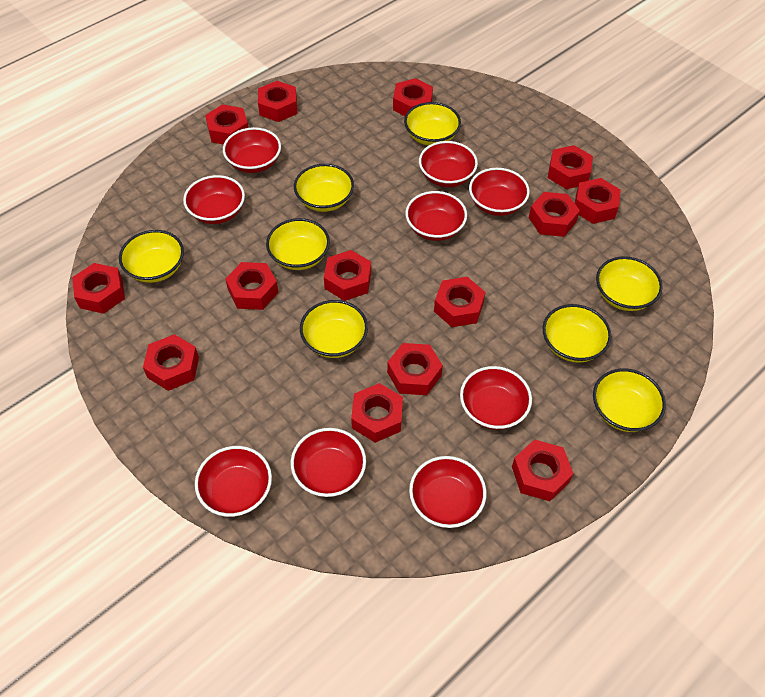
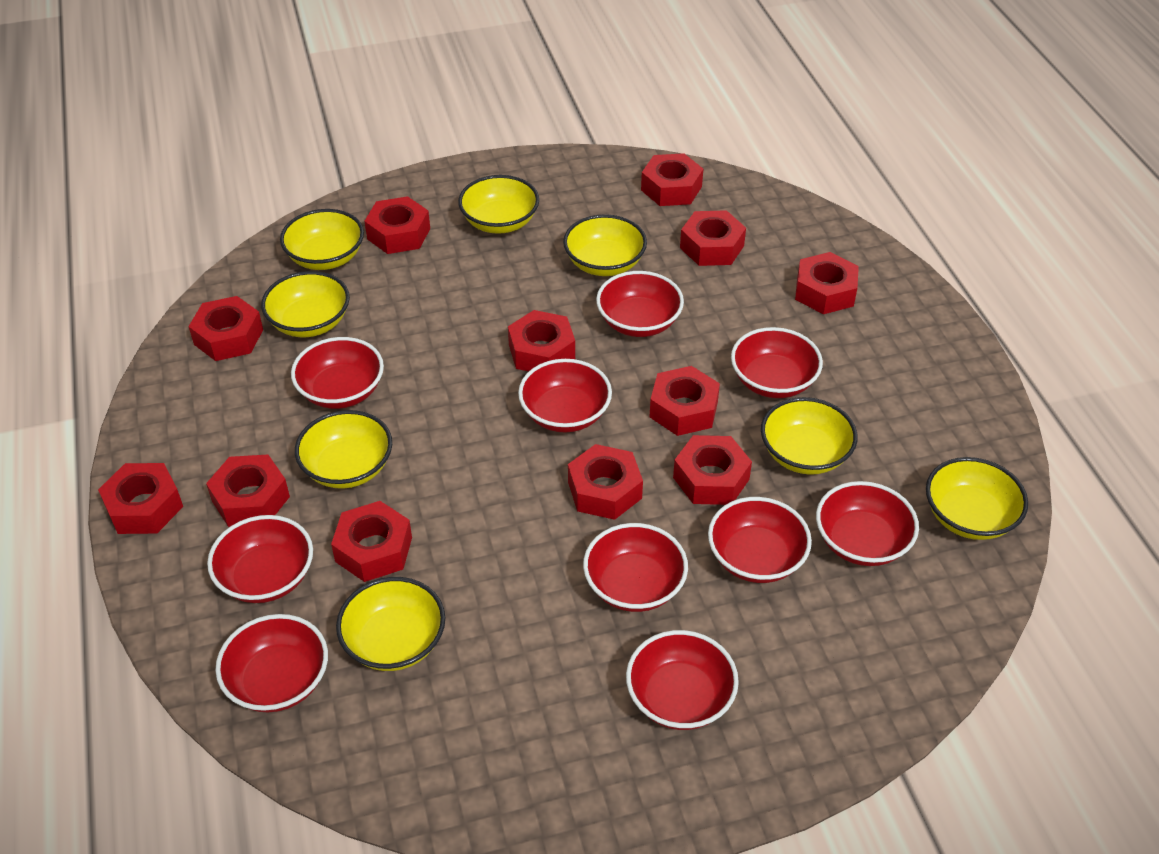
red bowl: 9 -> 10
red nut: 14 -> 12

